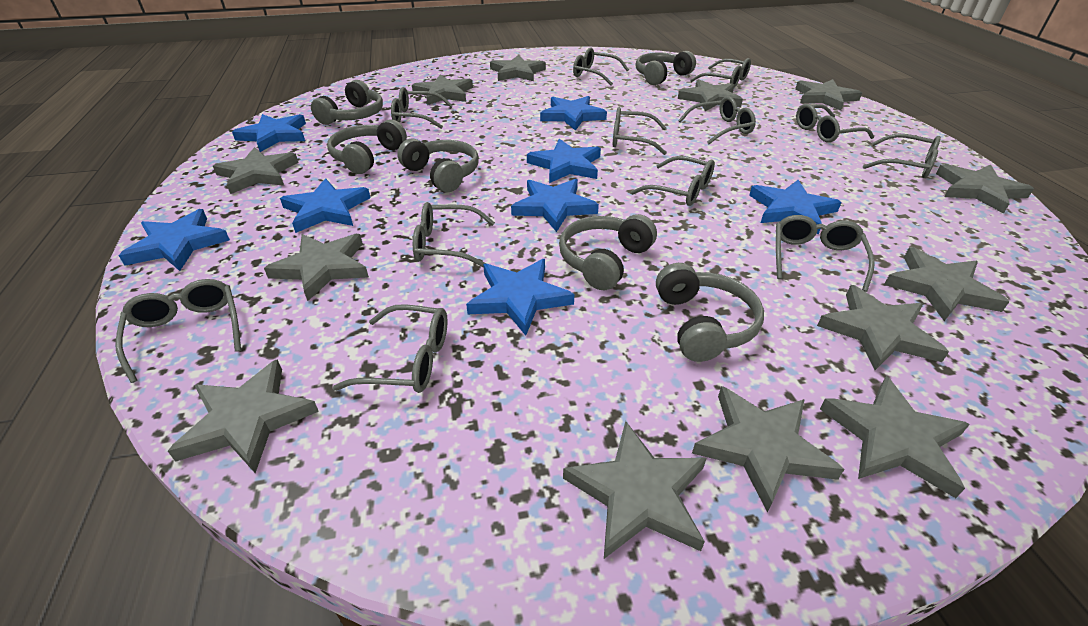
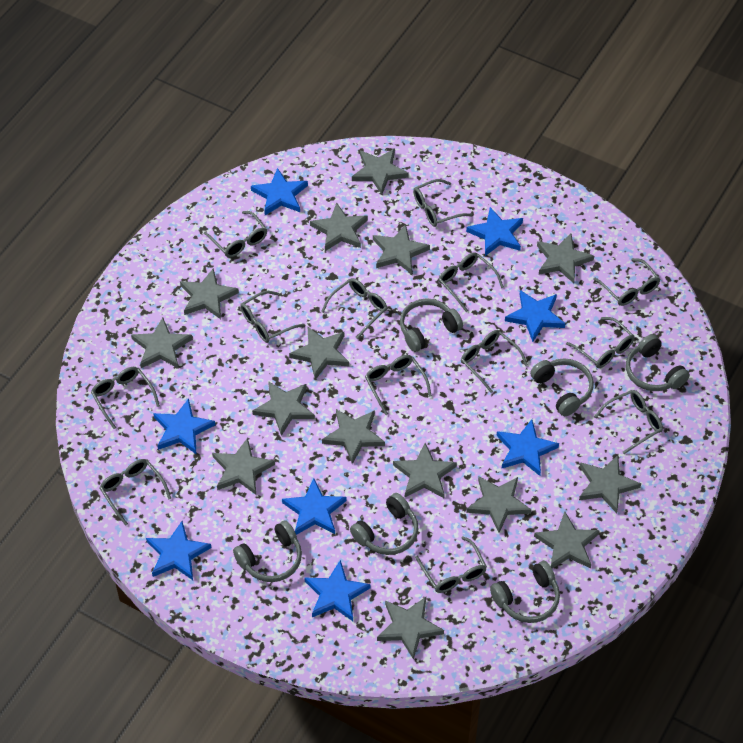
grey glasses: 12 -> 13
grey star: 13 -> 15

